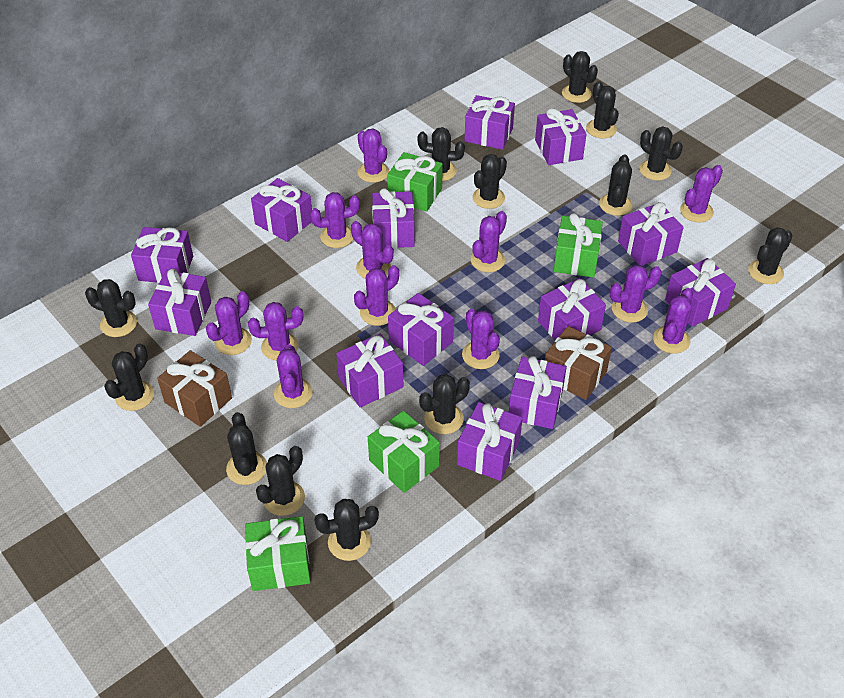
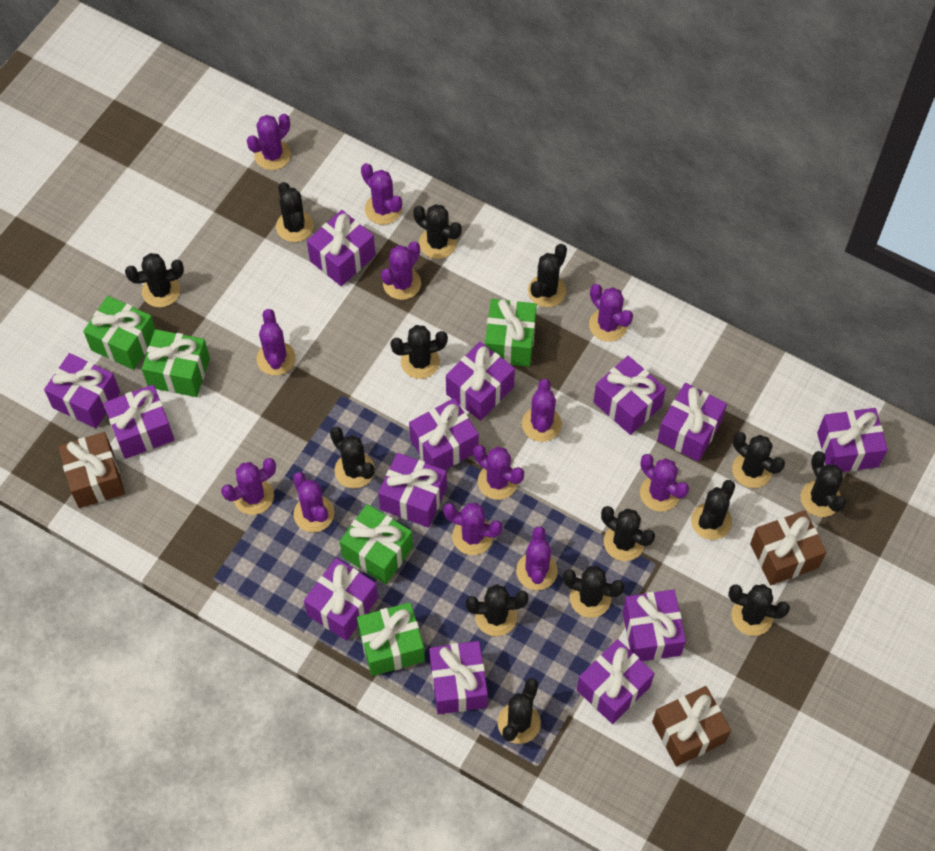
black cactus: 13 -> 14
brown gift: 2 -> 3
green gift: 4 -> 5

